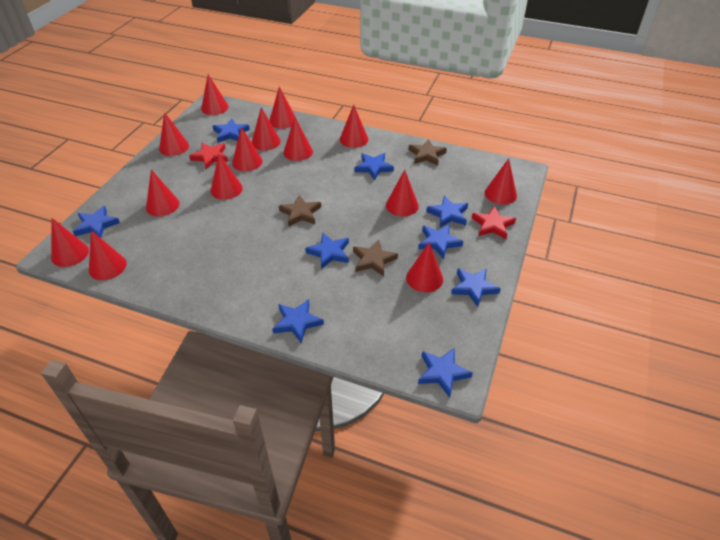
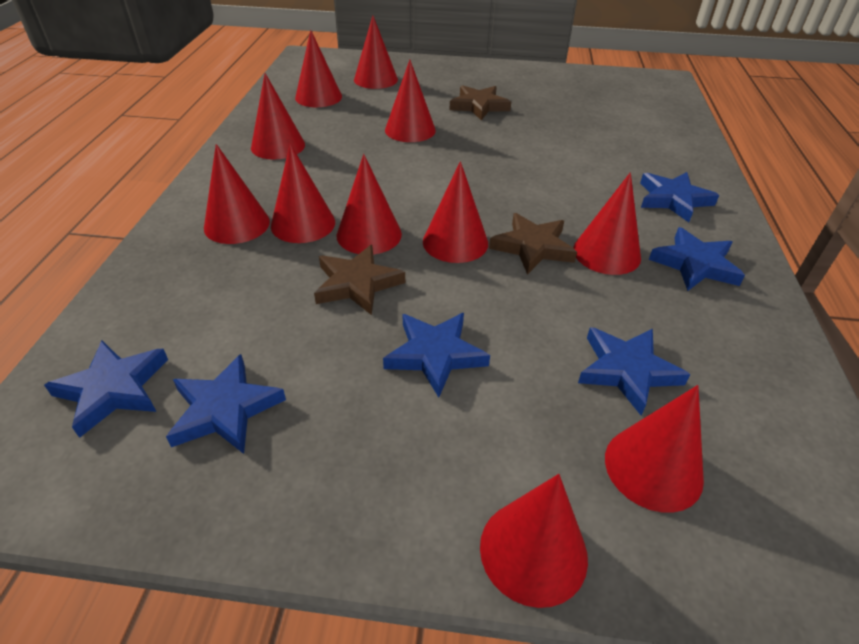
blue star: 9 -> 6
red cone: 14 -> 11
red star: 2 -> 0

